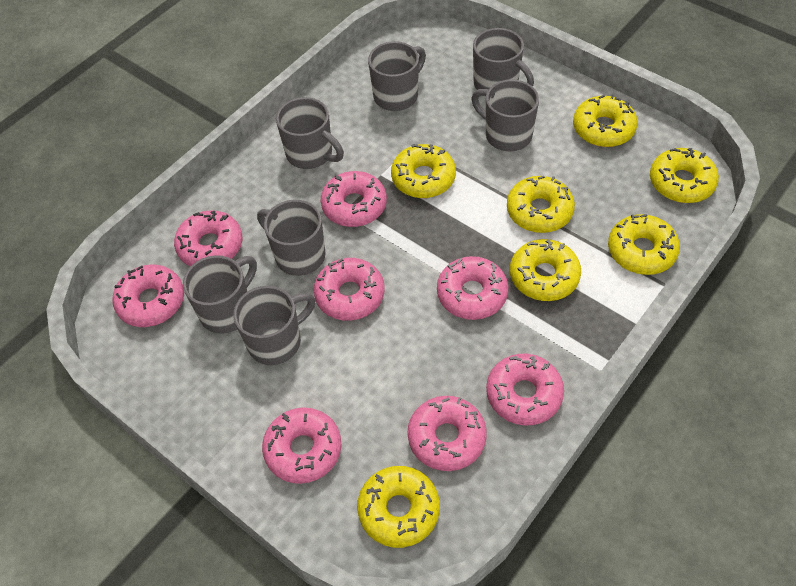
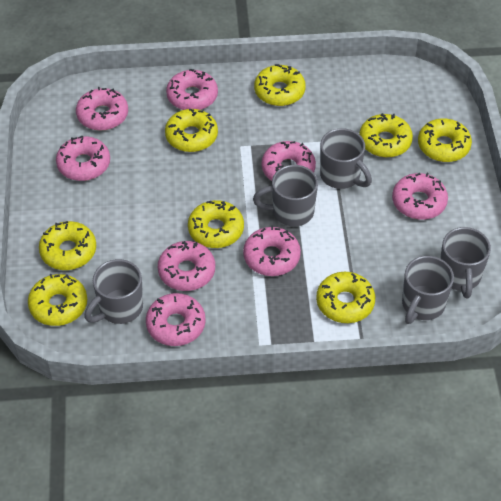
grey mug: 7 -> 5
yellow donut: 7 -> 8

